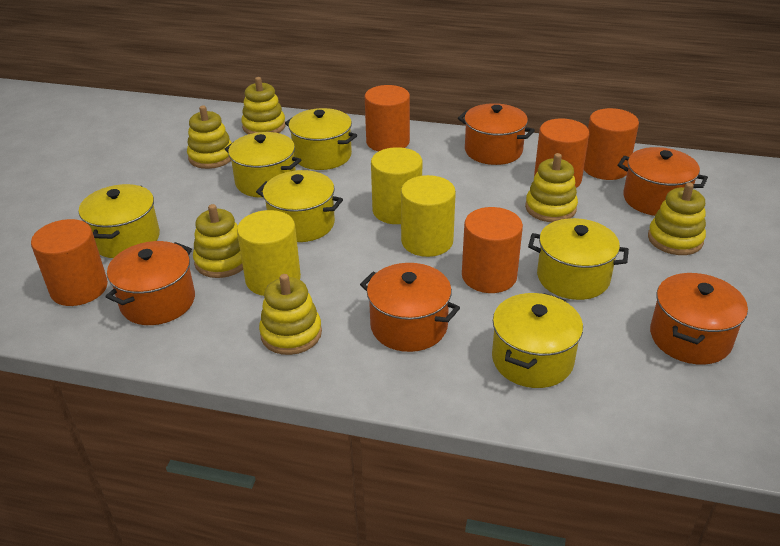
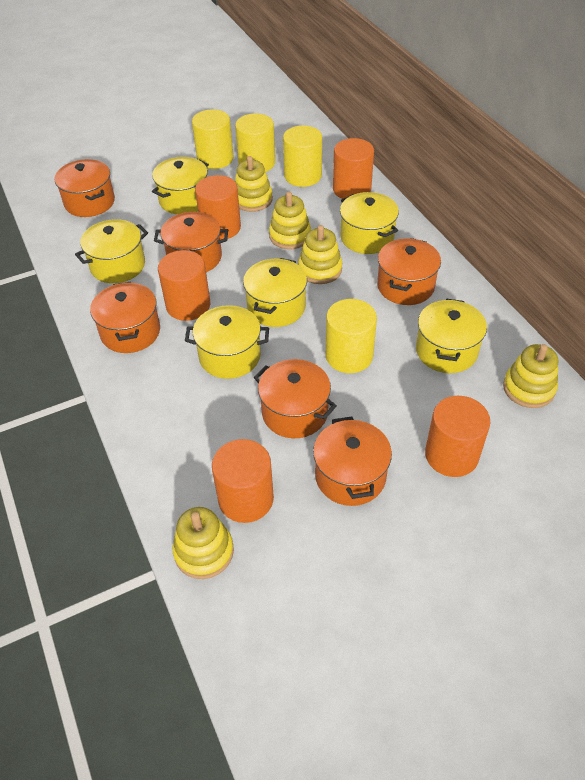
orange pot: 5 -> 6
yellow cylinder: 3 -> 4
yellow stacking toy: 6 -> 5

